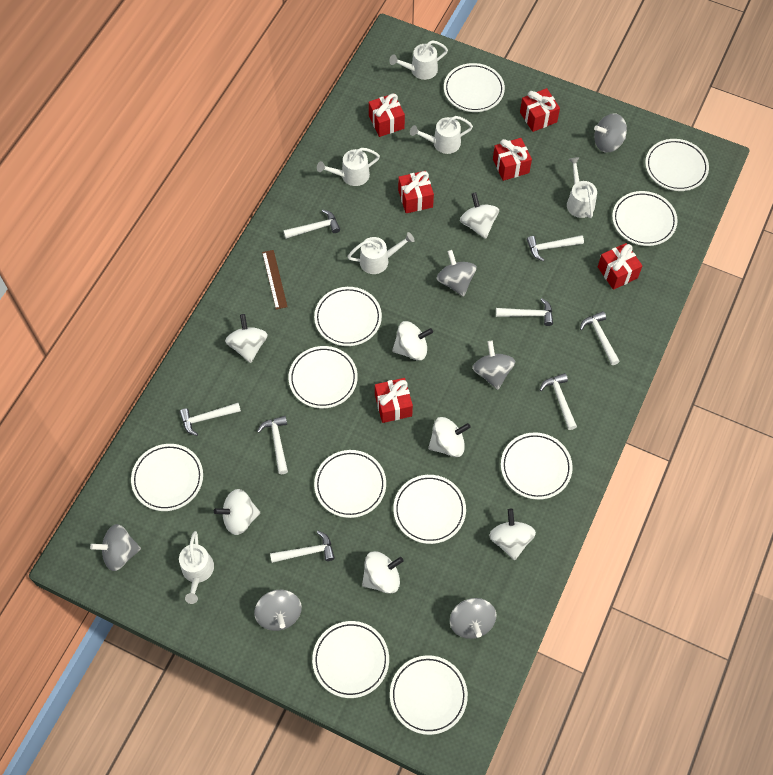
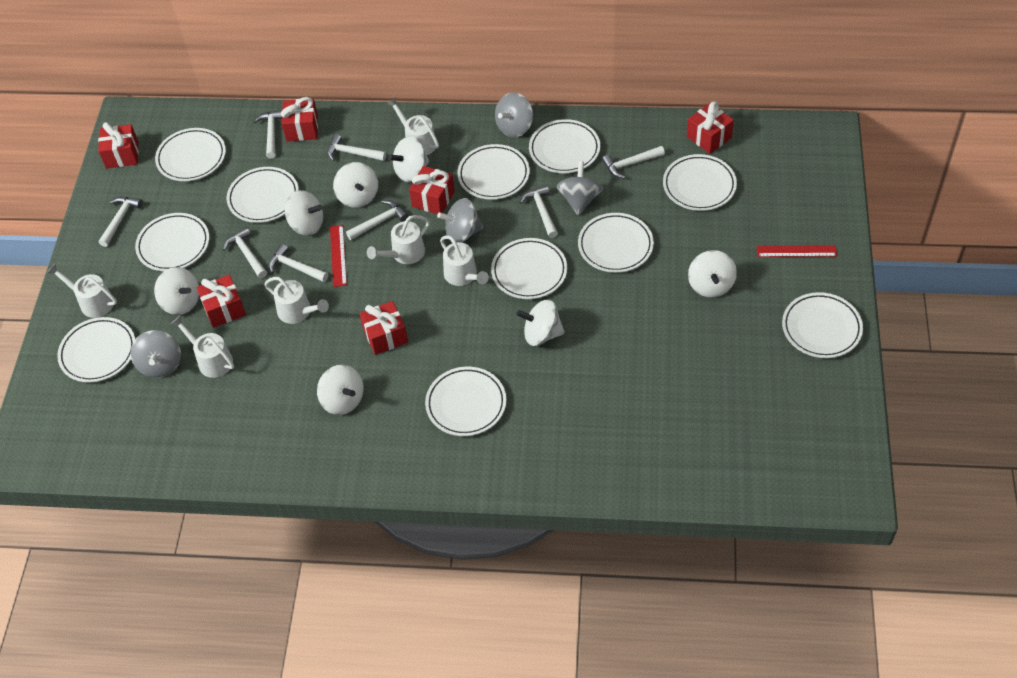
brown ruler: 1 -> 0
grey spinning top: 6 -> 4
red ruler: 0 -> 2

